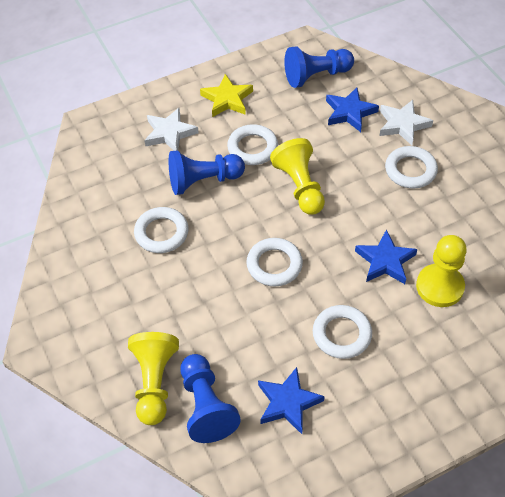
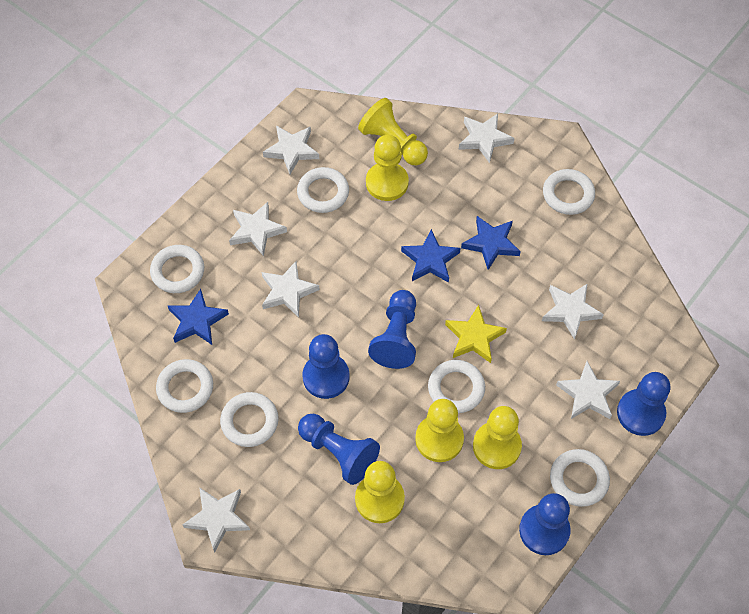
blue pawn: 3 -> 5
white ring: 5 -> 7
white star: 2 -> 7
yellow pawn: 3 -> 5

